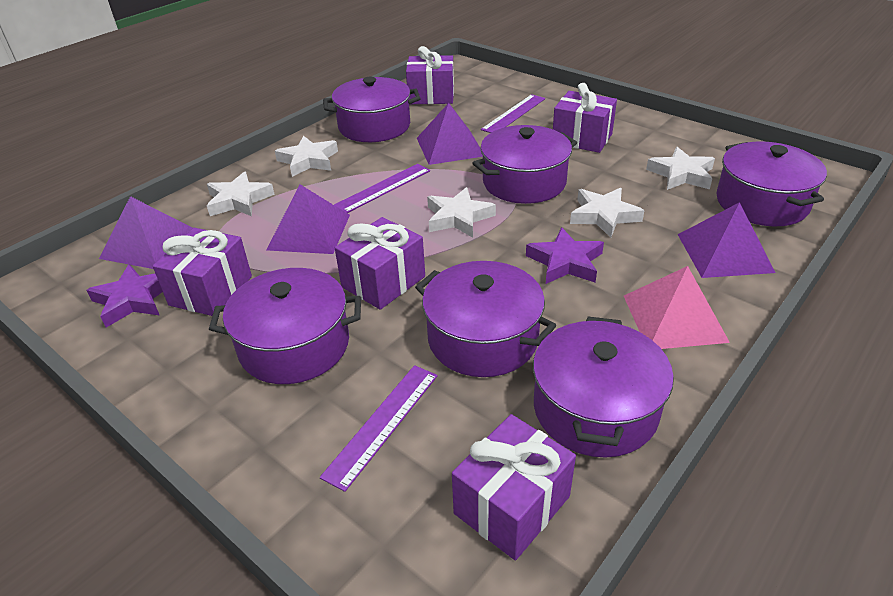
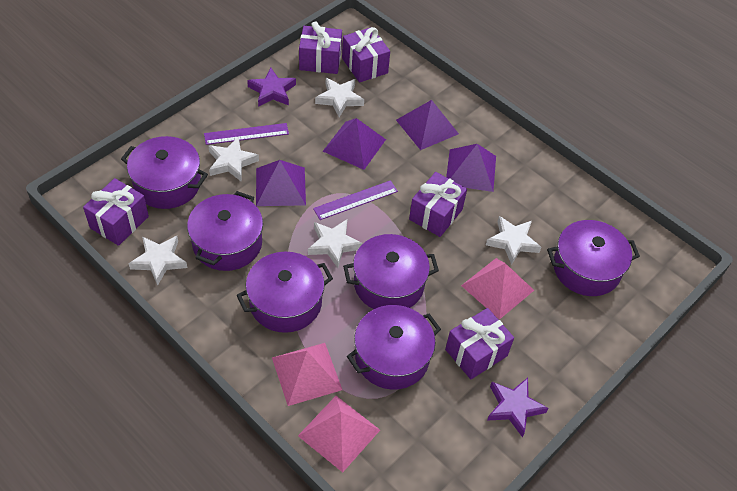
pink pyramid: 1 -> 3
purple ruler: 3 -> 2

